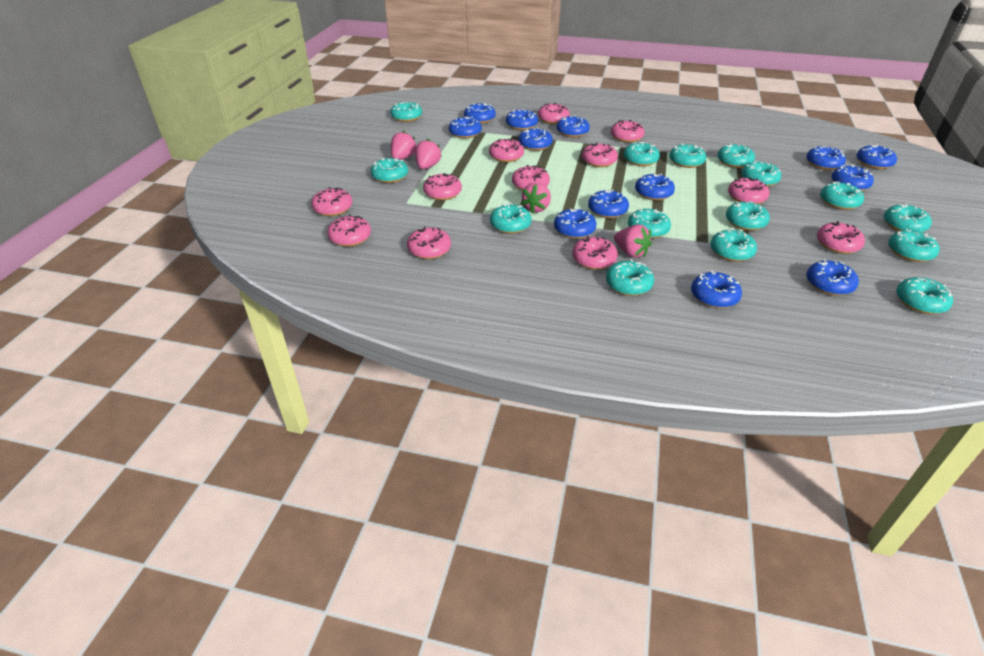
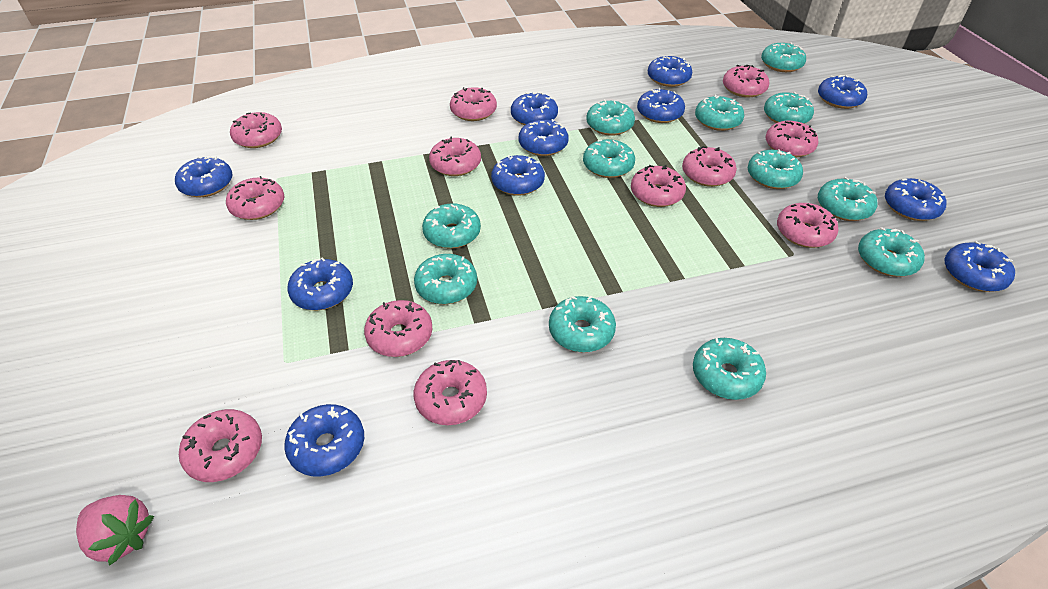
blue donut: 13 -> 11
pink strawberry: 4 -> 1
turquoise donut: 15 -> 12

